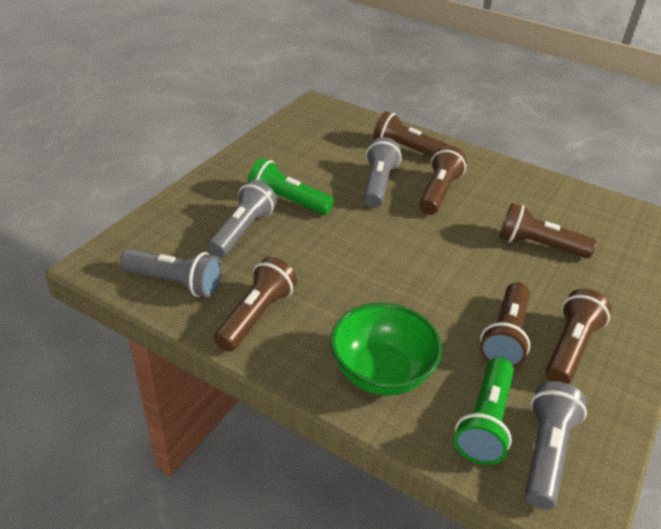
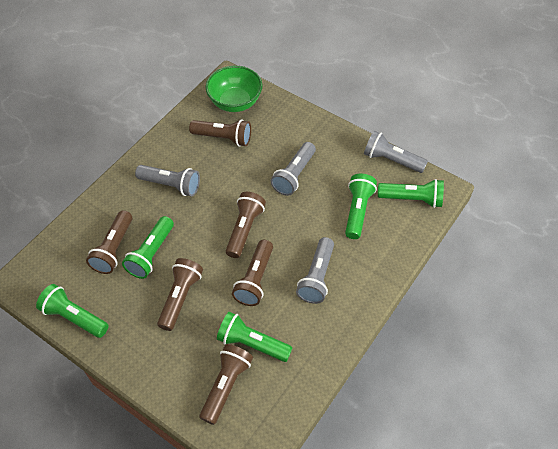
green flashlight: 2 -> 5

